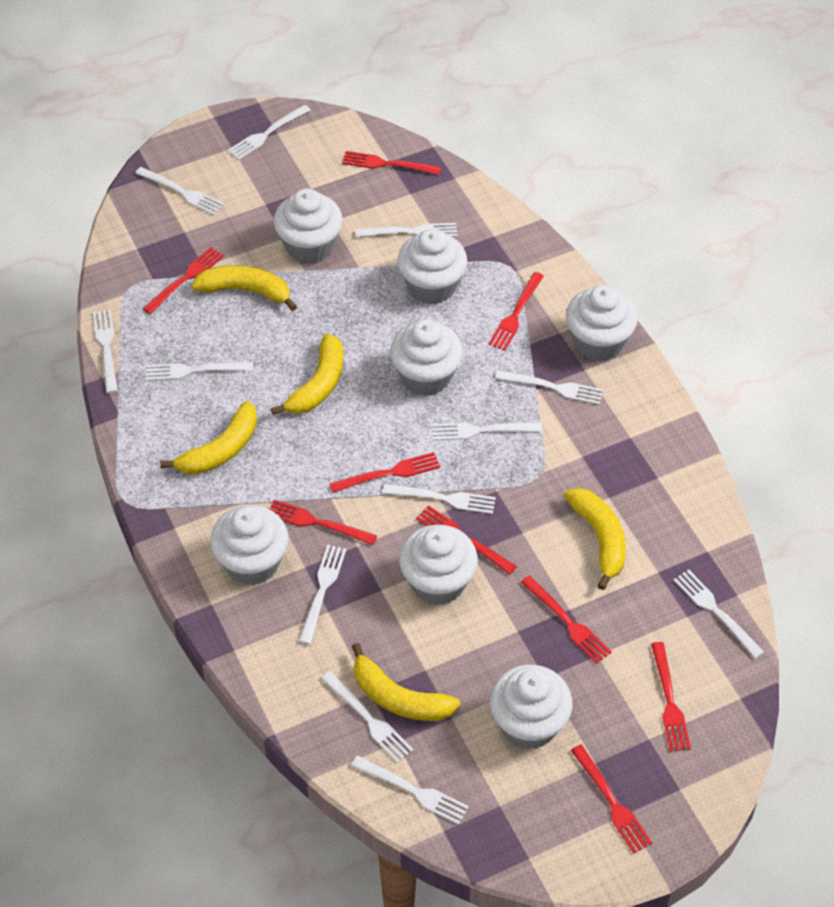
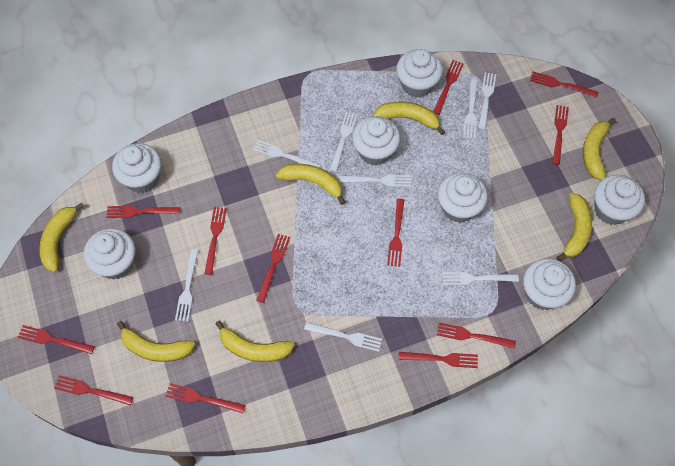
red fork: 9 -> 12
white fork: 12 -> 8
yellow banana: 5 -> 7

